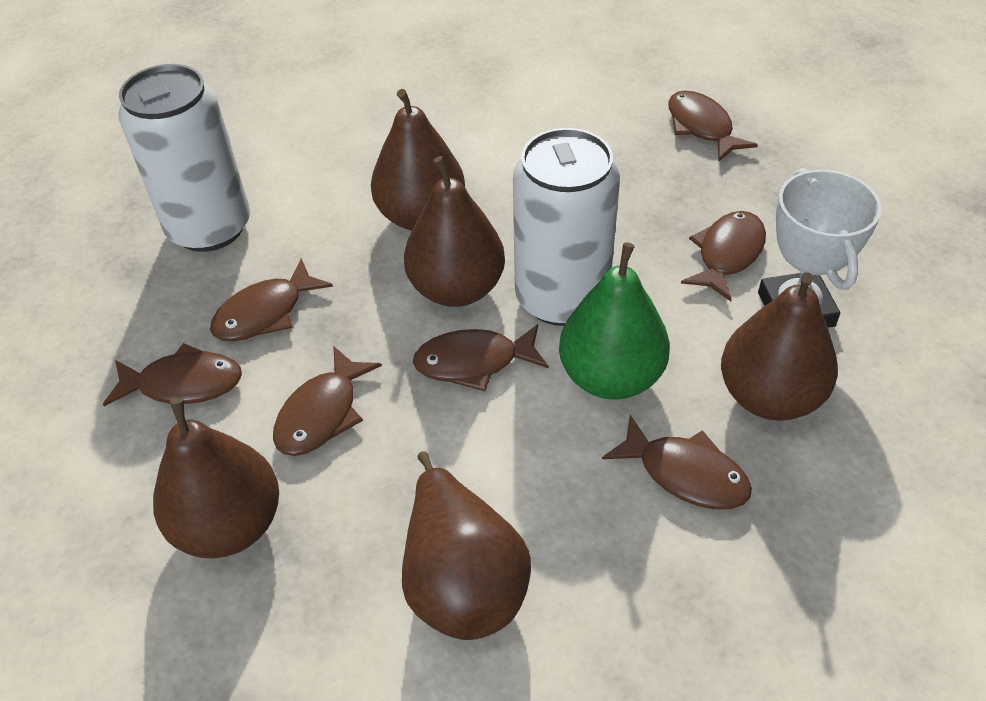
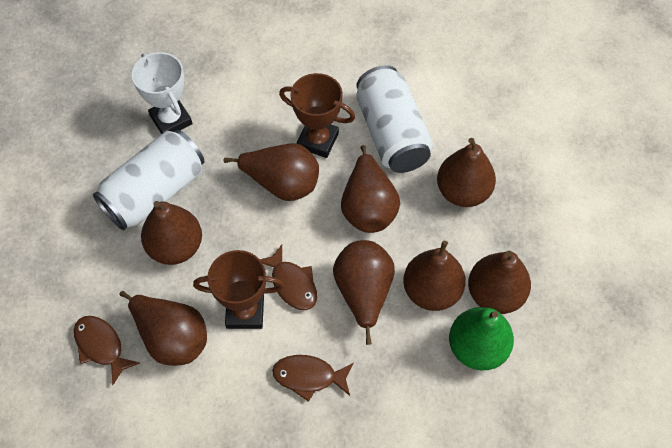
brown fish: 7 -> 3
brown pear: 5 -> 8
brown trophy: 0 -> 2

